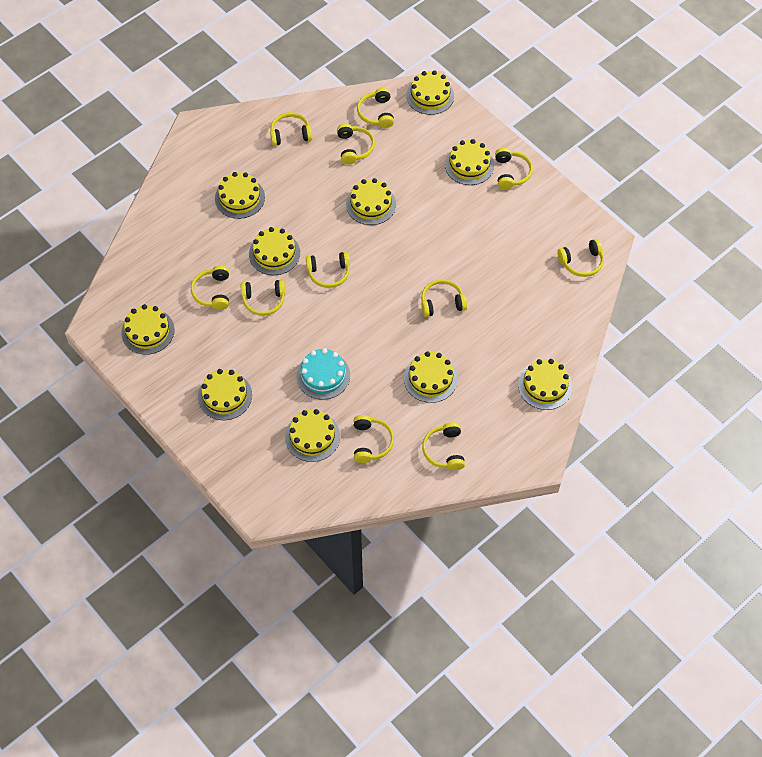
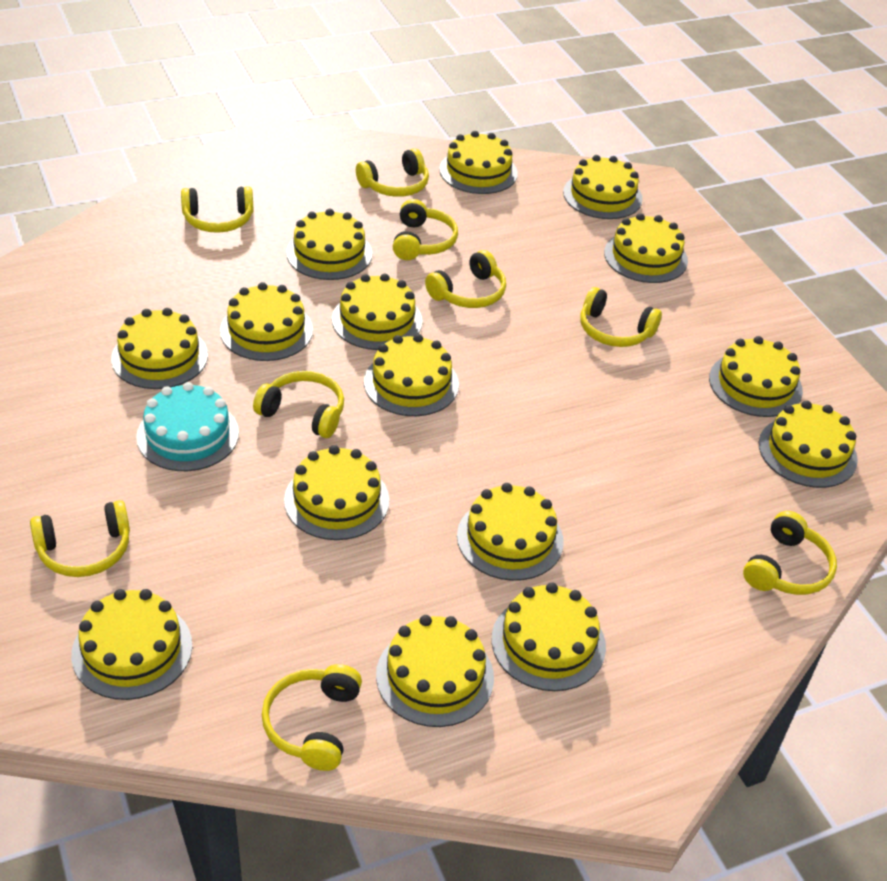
yellow cake: 10 -> 15
yellow headphones: 11 -> 9

